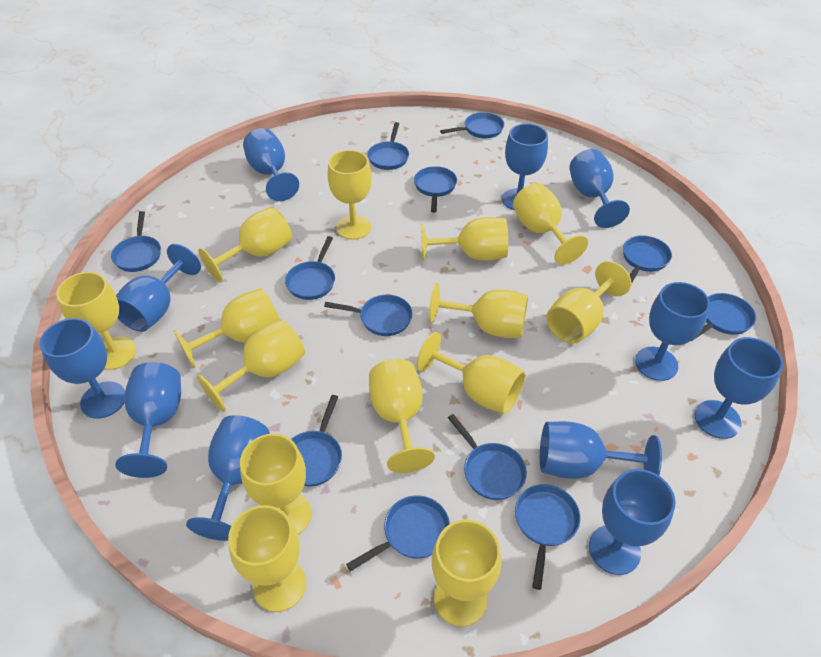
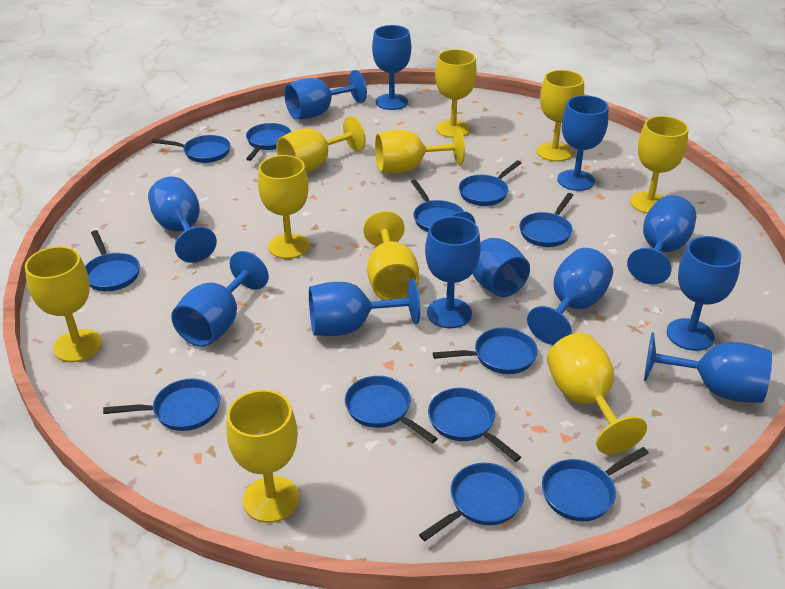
blue goblet: 11 -> 12
yellow goblet: 14 -> 10

